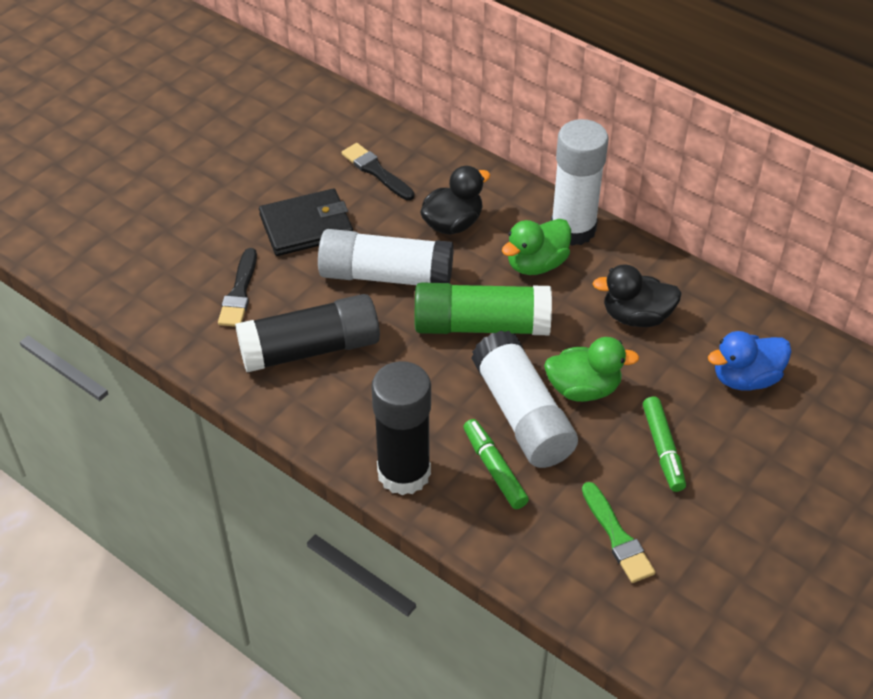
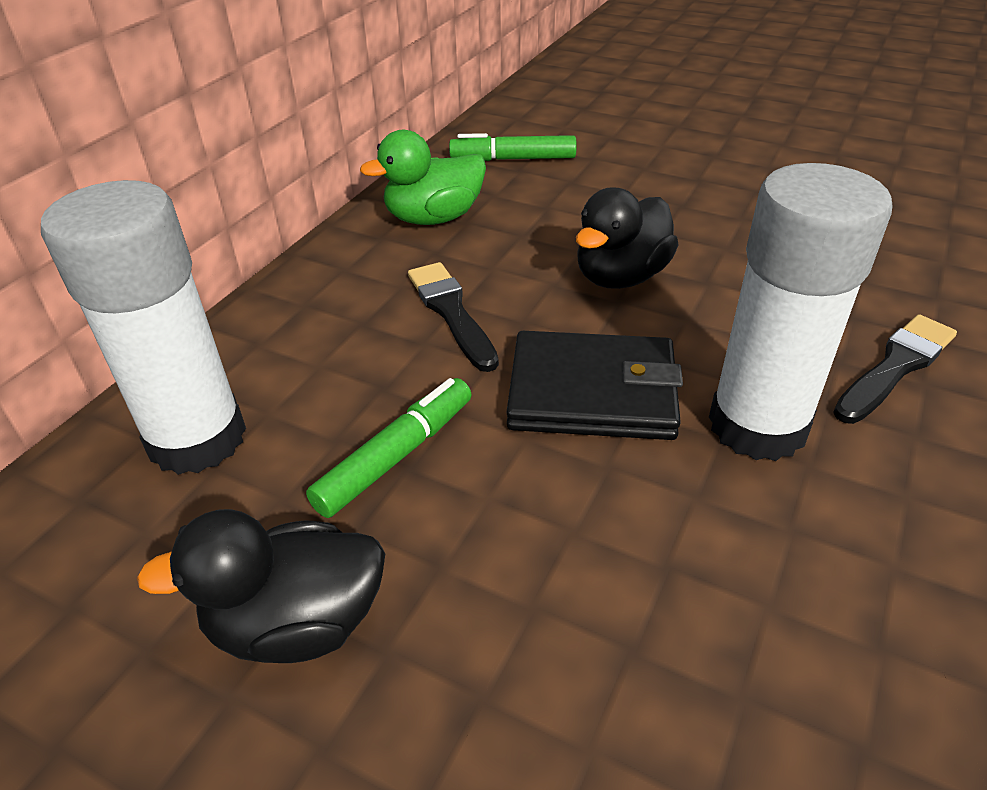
black glue stick: 2 -> 0
blue duck: 1 -> 0
green brush: 1 -> 0
green duck: 2 -> 1
green glue stick: 1 -> 0
white glue stick: 3 -> 2

